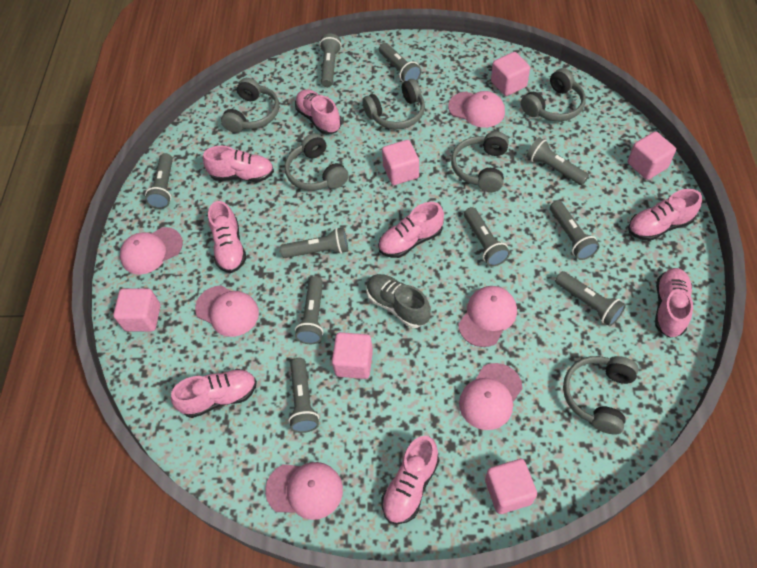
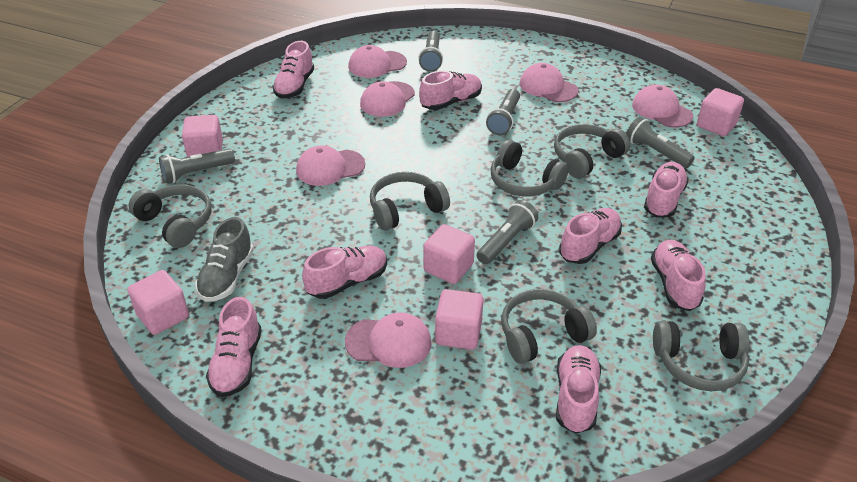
grey flashlight: 10 -> 5
pink cube: 6 -> 5

